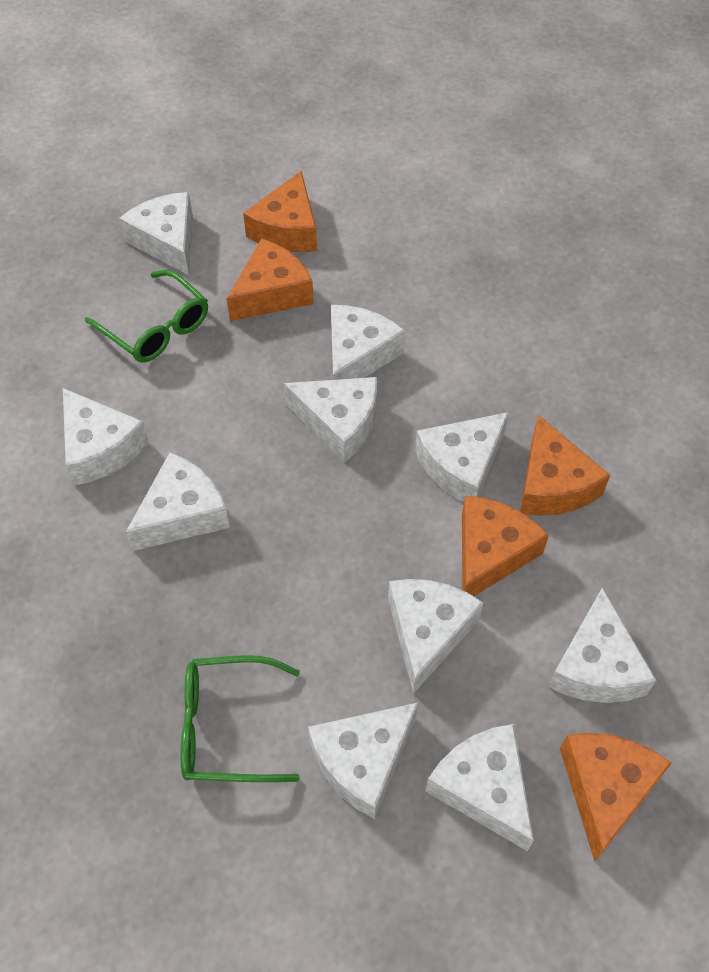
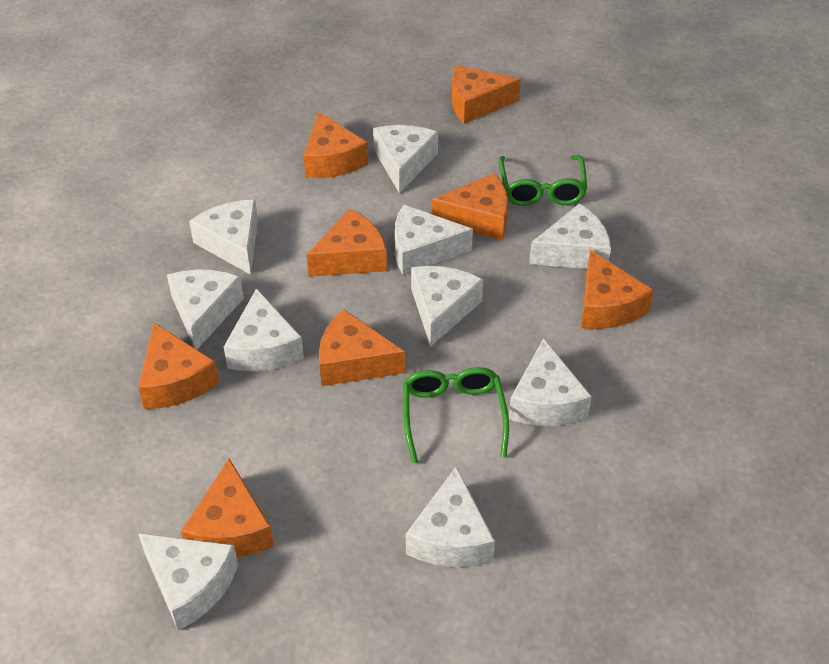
orange cheese: 5 -> 8

